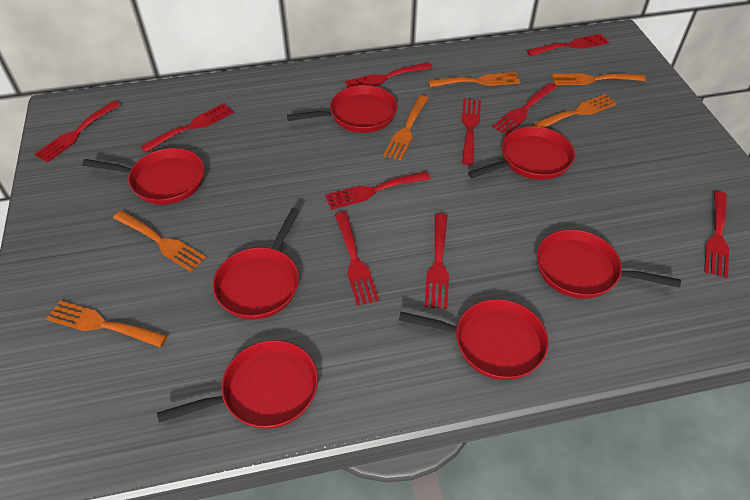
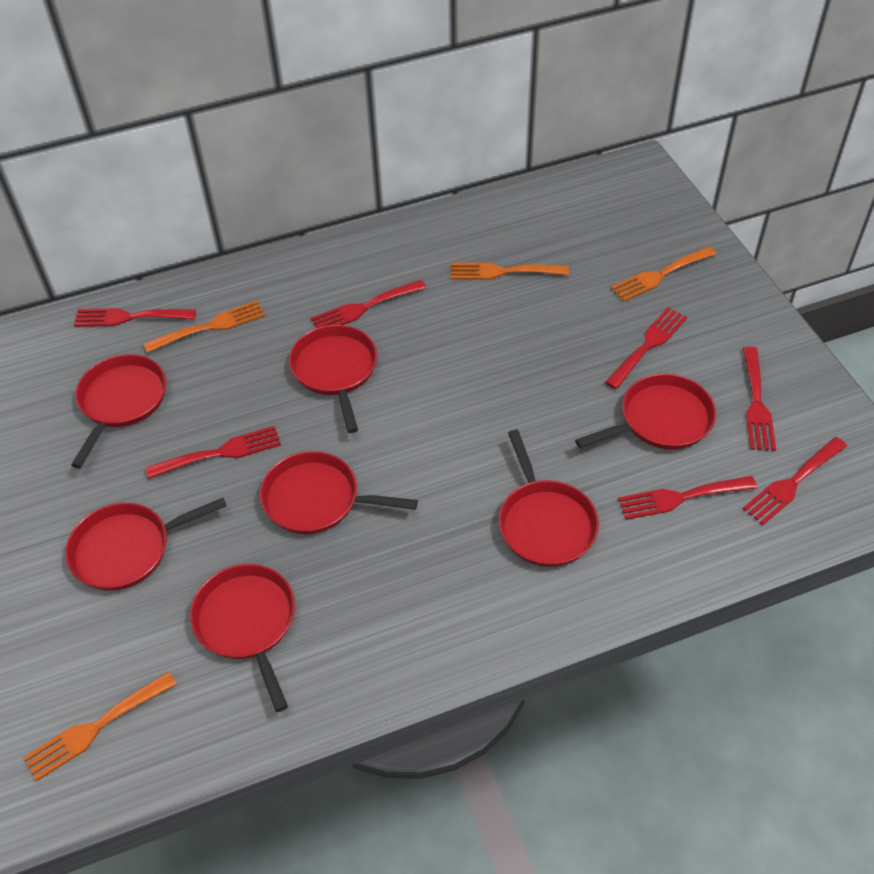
orange fork: 6 -> 4
red fork: 10 -> 7

